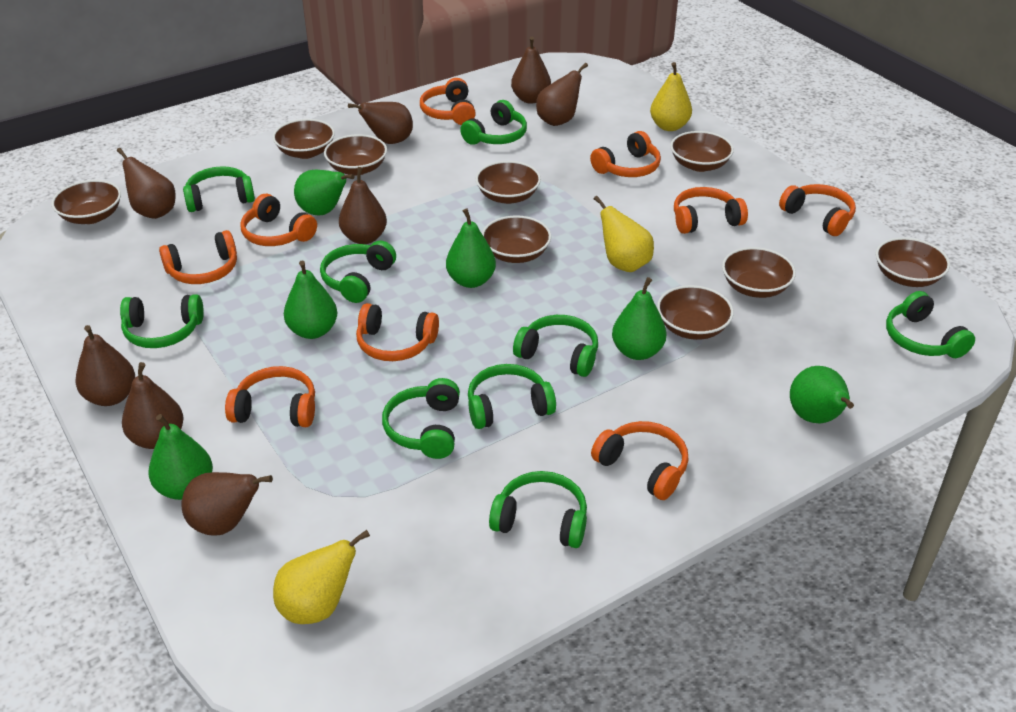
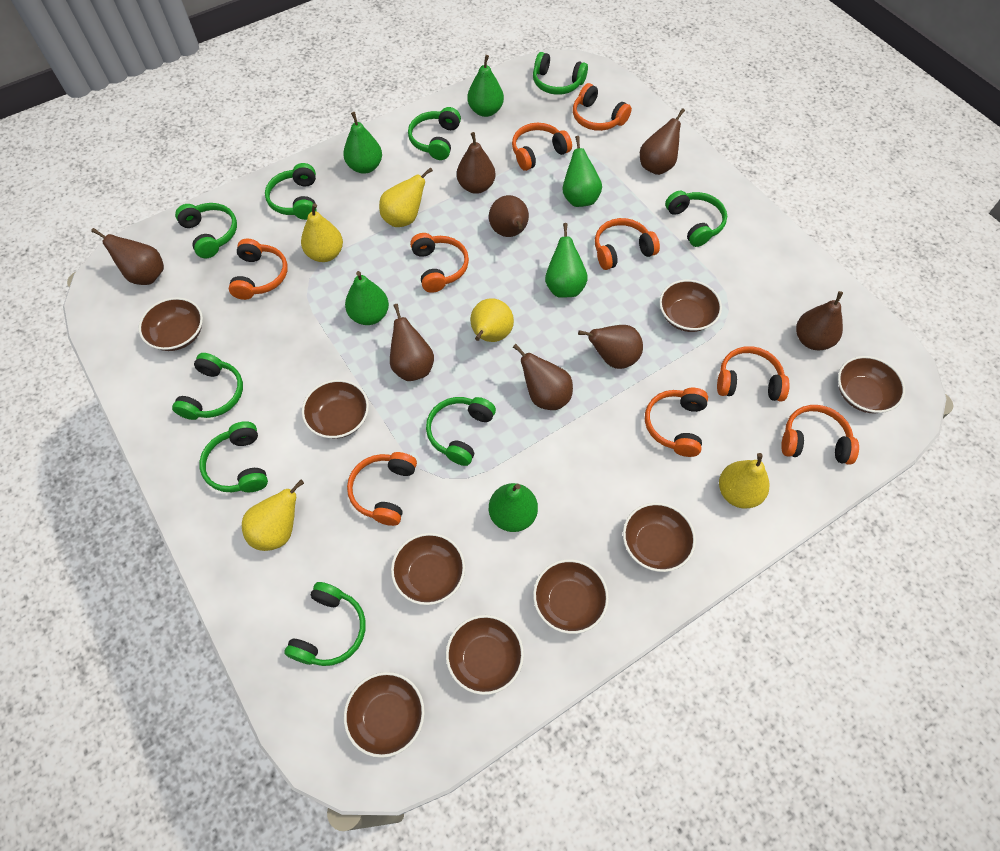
yellow pear: 3 -> 5

